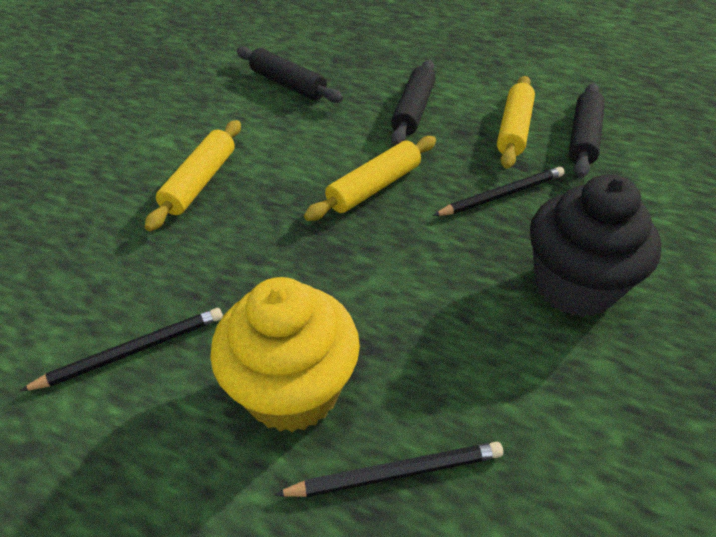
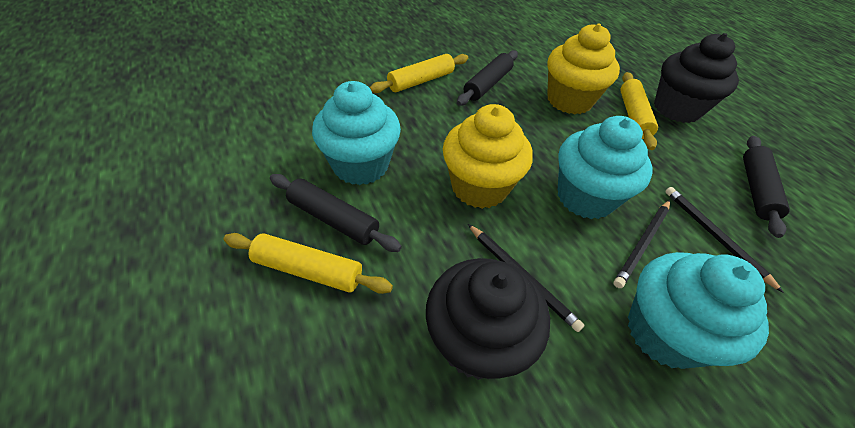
black cupcake: 1 -> 2
turquoise cupcake: 0 -> 3
yellow cupcake: 1 -> 2

